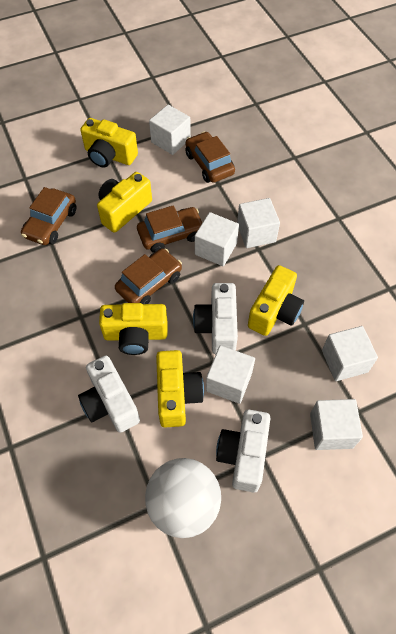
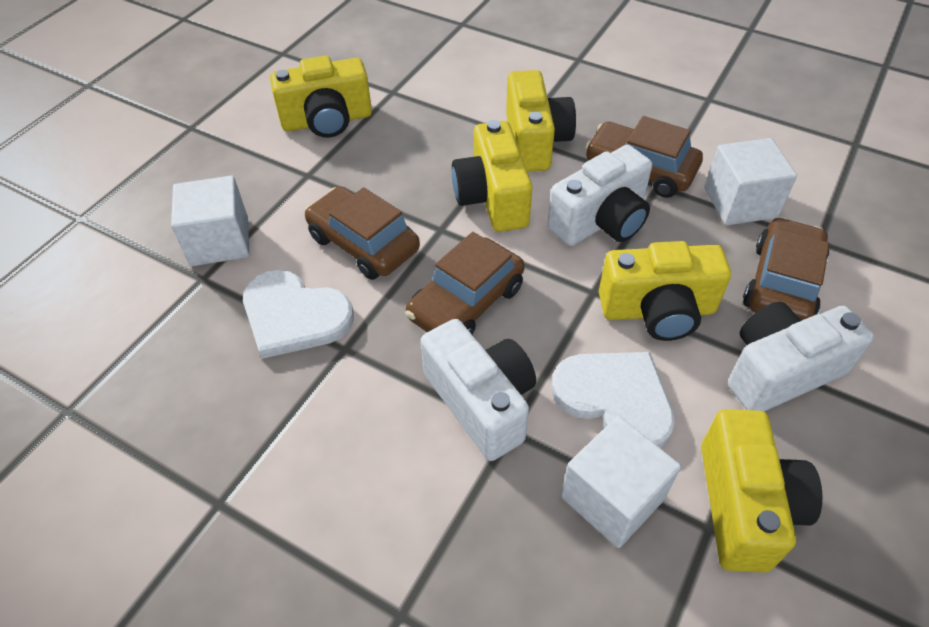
white ball: 1 -> 0
white cube: 6 -> 3
white heart: 0 -> 2

